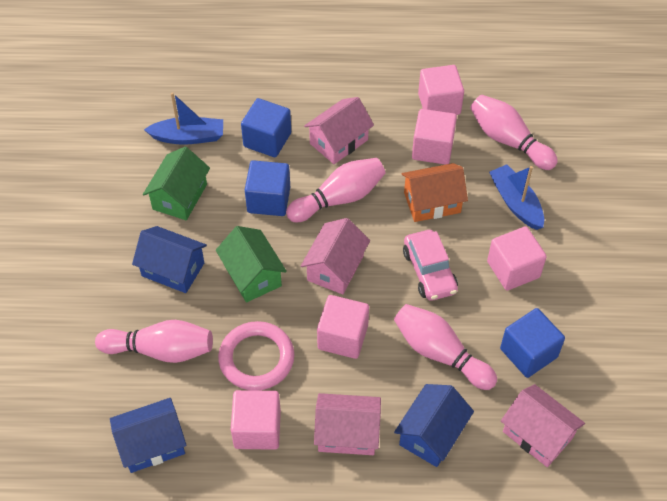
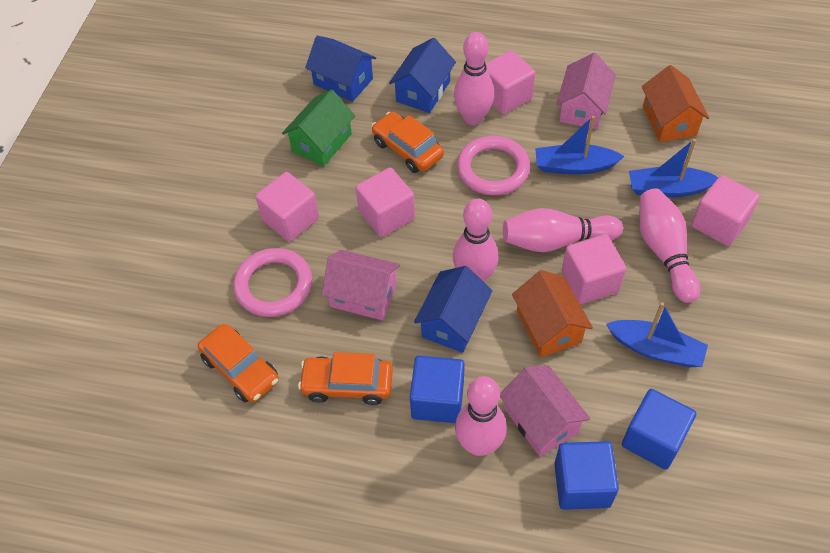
blue boat: 2 -> 3
green house: 2 -> 1
orange car: 0 -> 3
orange house: 1 -> 2
pink bowling pin: 4 -> 5
pink car: 1 -> 0
pink house: 4 -> 3
pink ring: 1 -> 2

